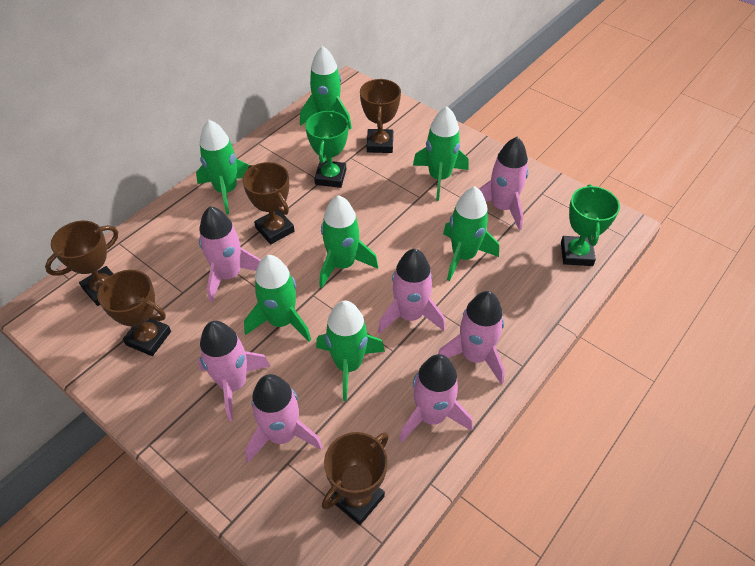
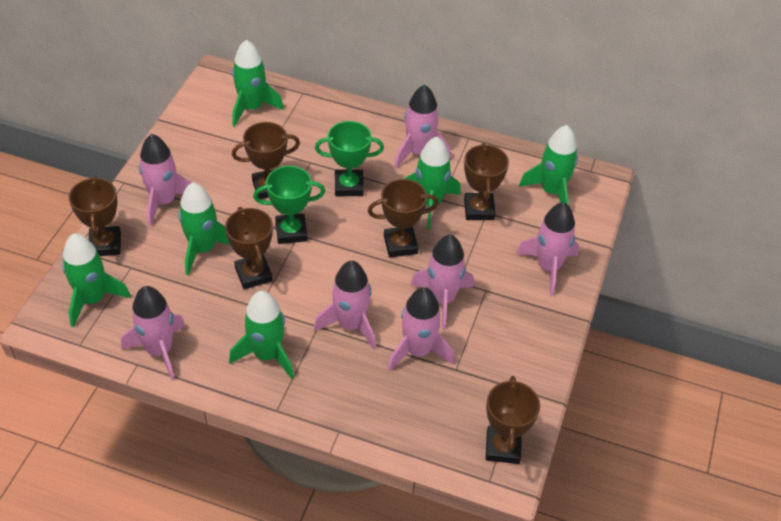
brown trophy: 5 -> 6
green rocket: 7 -> 6

